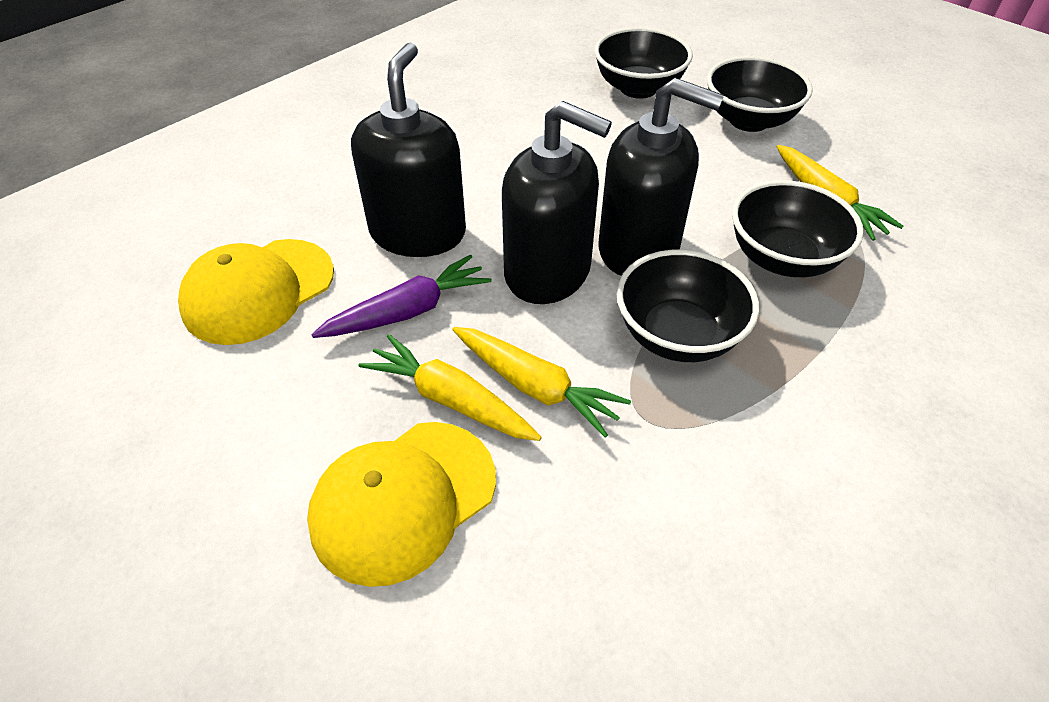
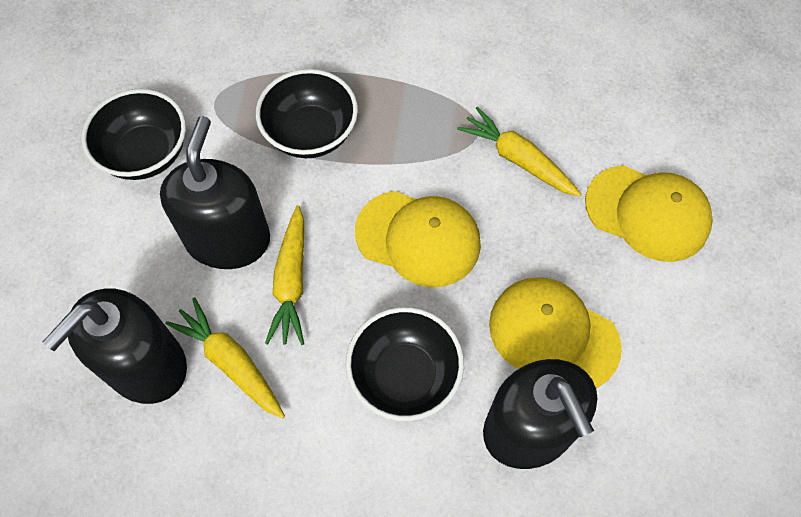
black bowl: 4 -> 3
purple carrot: 1 -> 0
yellow cap: 2 -> 3

